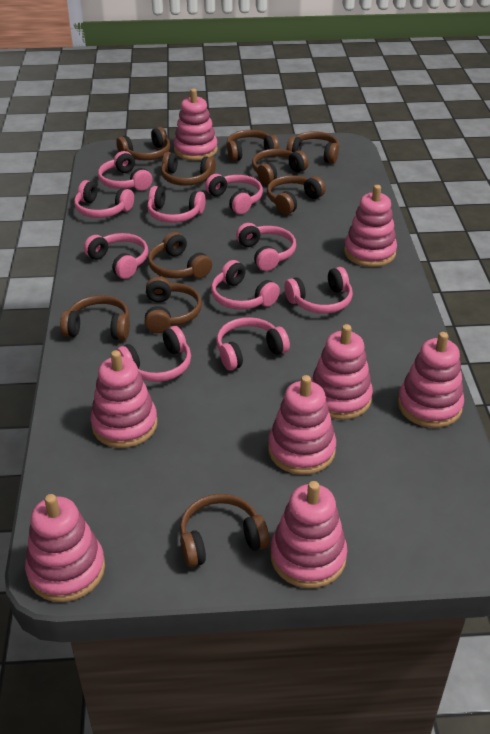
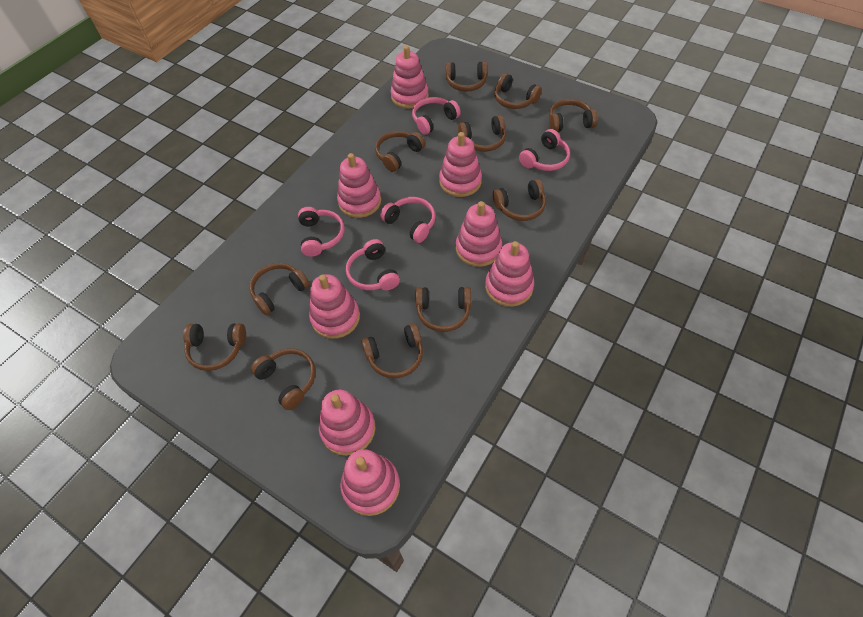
brown headphones: 10 -> 11
pink headphones: 10 -> 5

